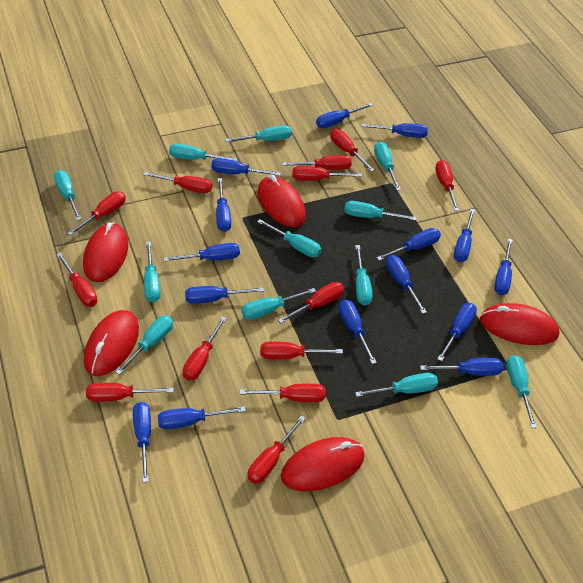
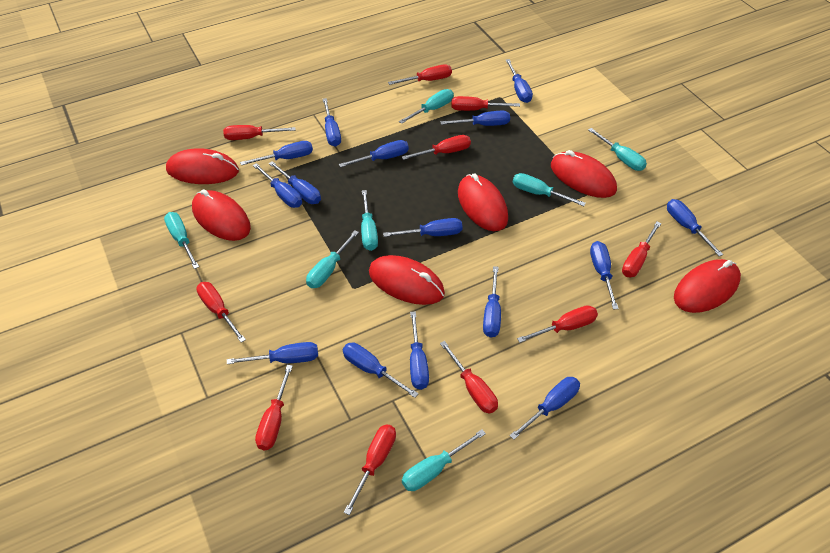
red mouse: 5 -> 6
red screwdriver: 13 -> 10
turquoise screwdriver: 12 -> 7

